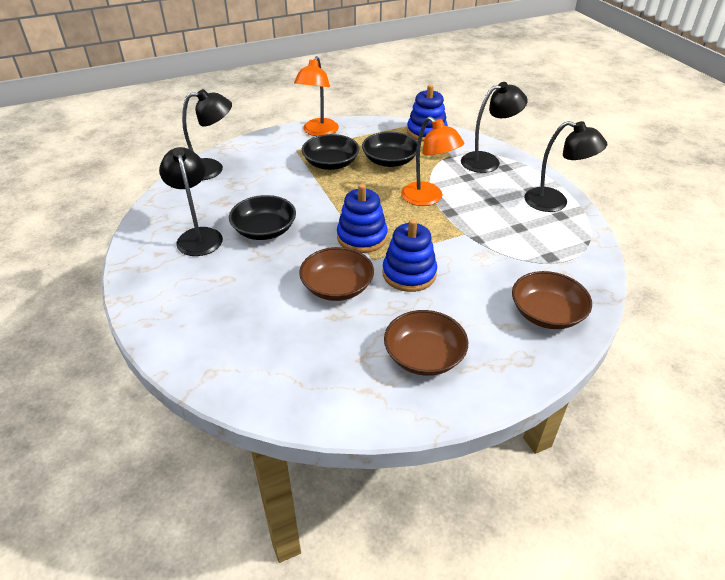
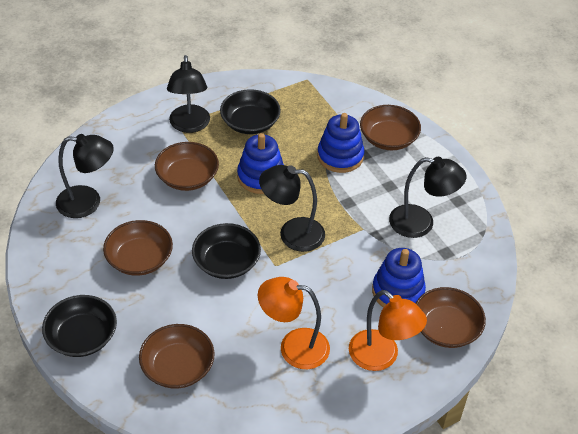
brown bowl: 3 -> 5

